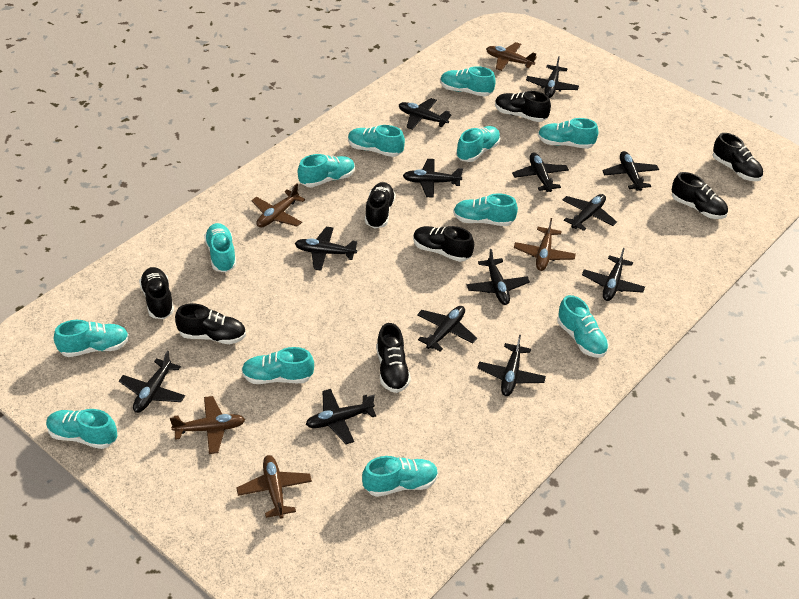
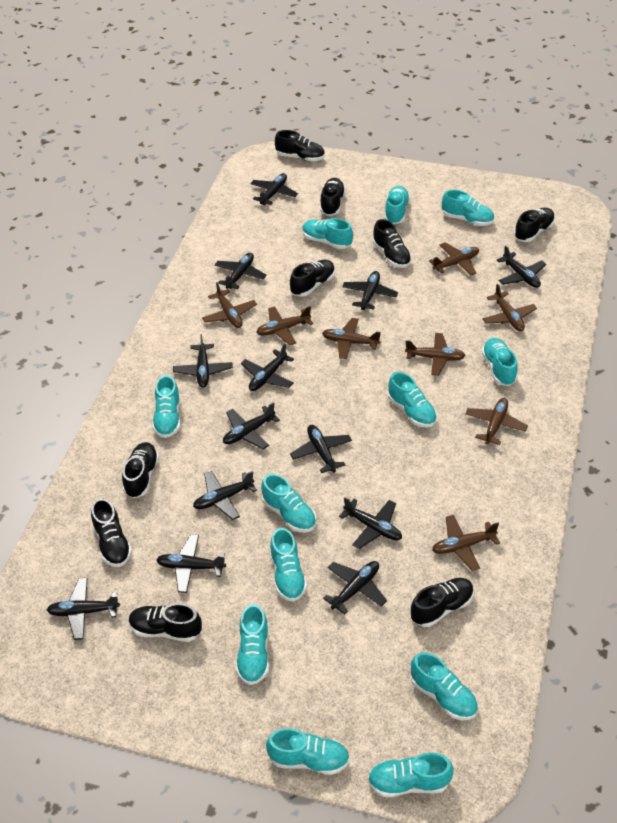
black shoe: 8 -> 9
brown plane: 5 -> 8

